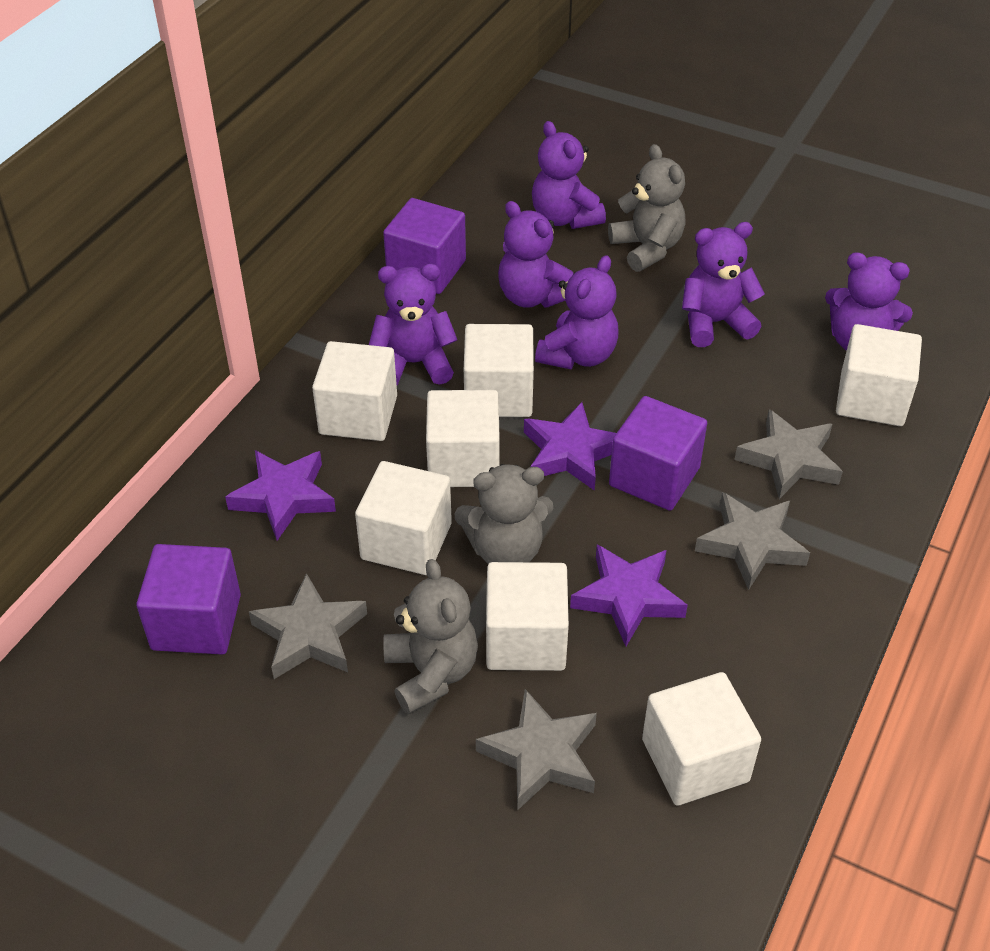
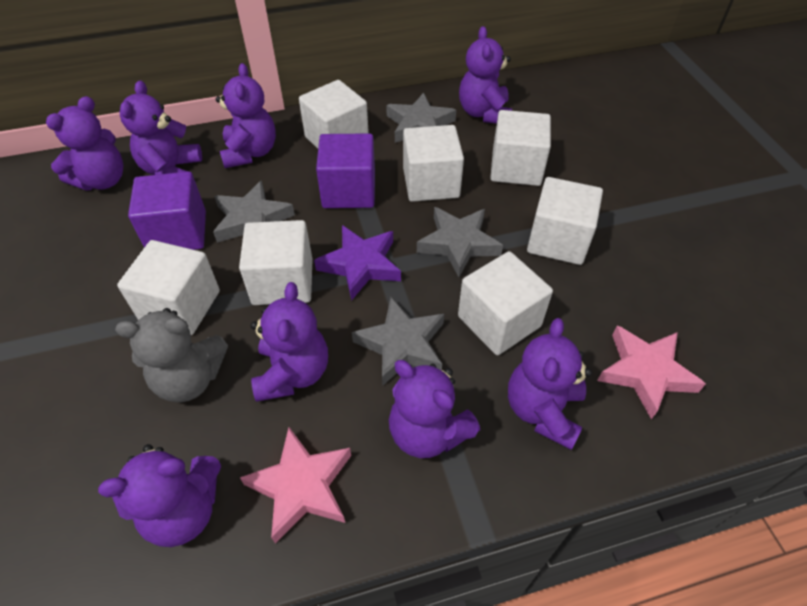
grey teddy bear: 3 -> 1
pink star: 0 -> 2
purple cube: 3 -> 2
purple star: 3 -> 1
purple teddy bear: 6 -> 8

